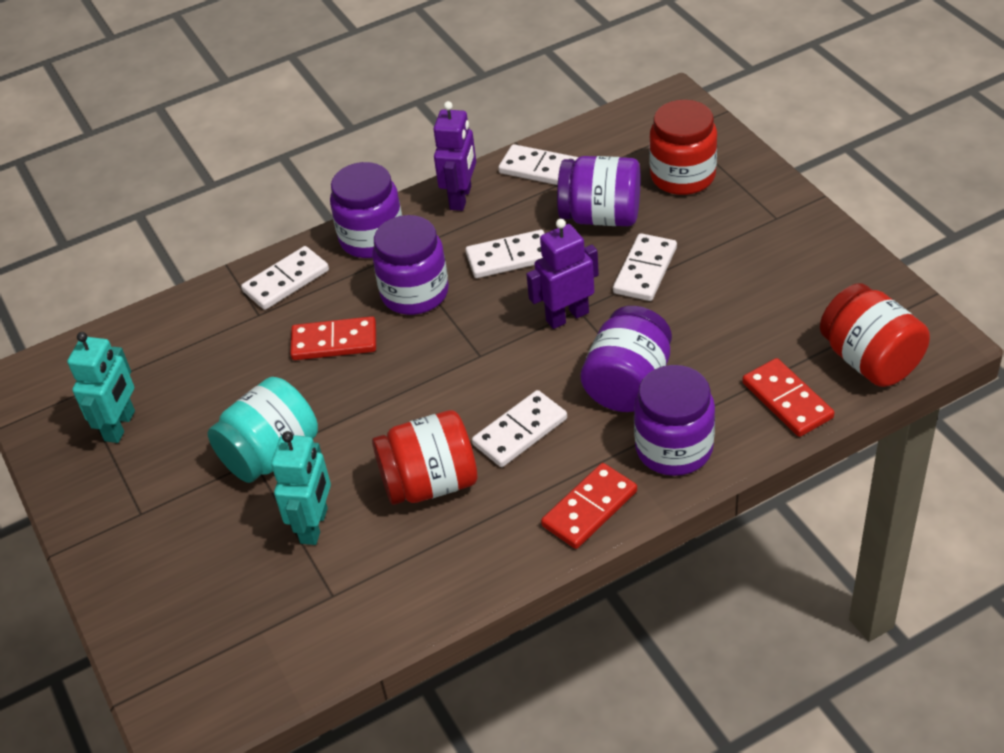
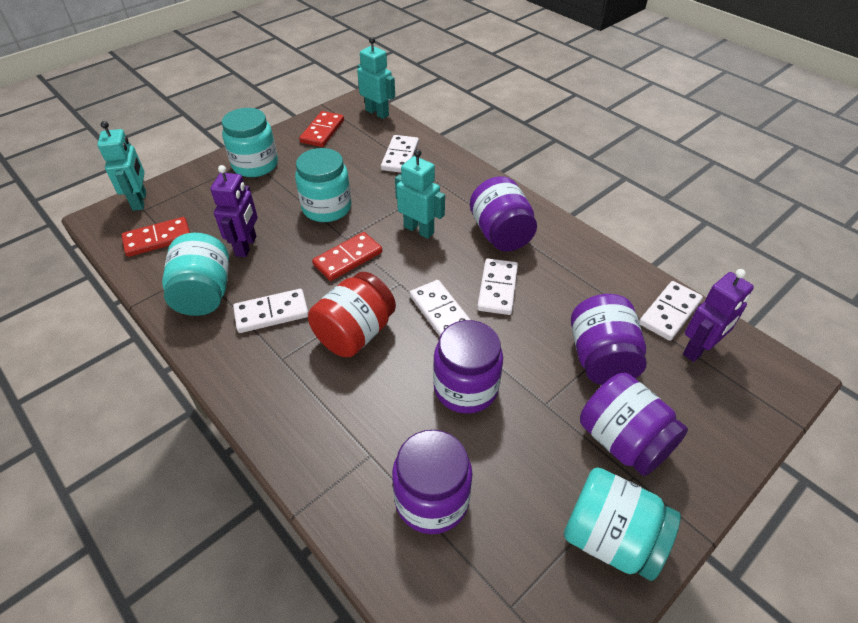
red jar: 3 -> 1
turquoise jar: 1 -> 4
turquoise robot: 2 -> 3

